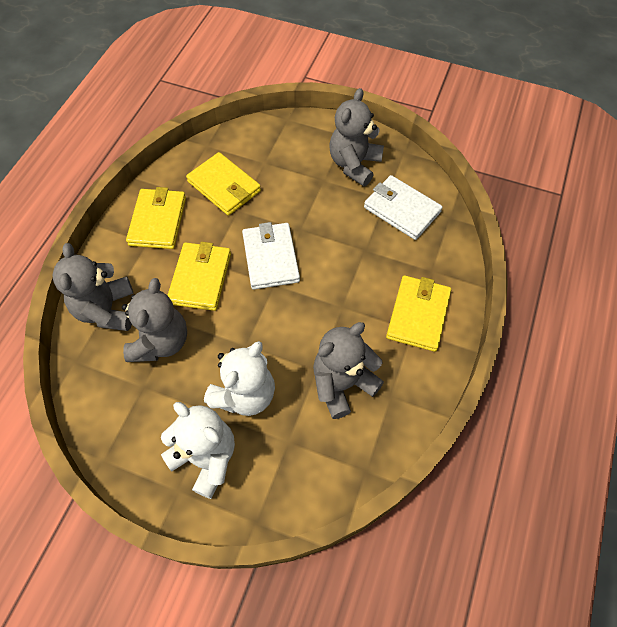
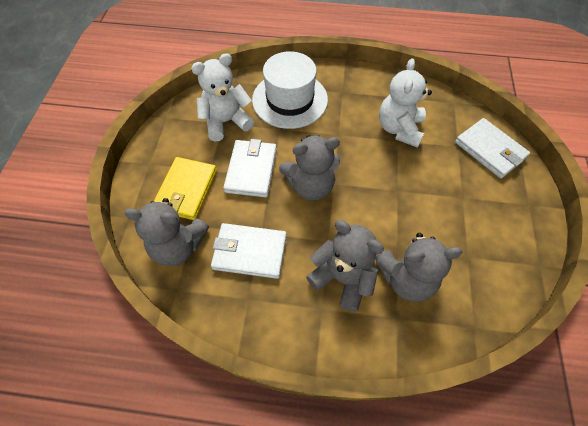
white hat: 0 -> 1
white wallet: 2 -> 3
yellow wallet: 4 -> 1

